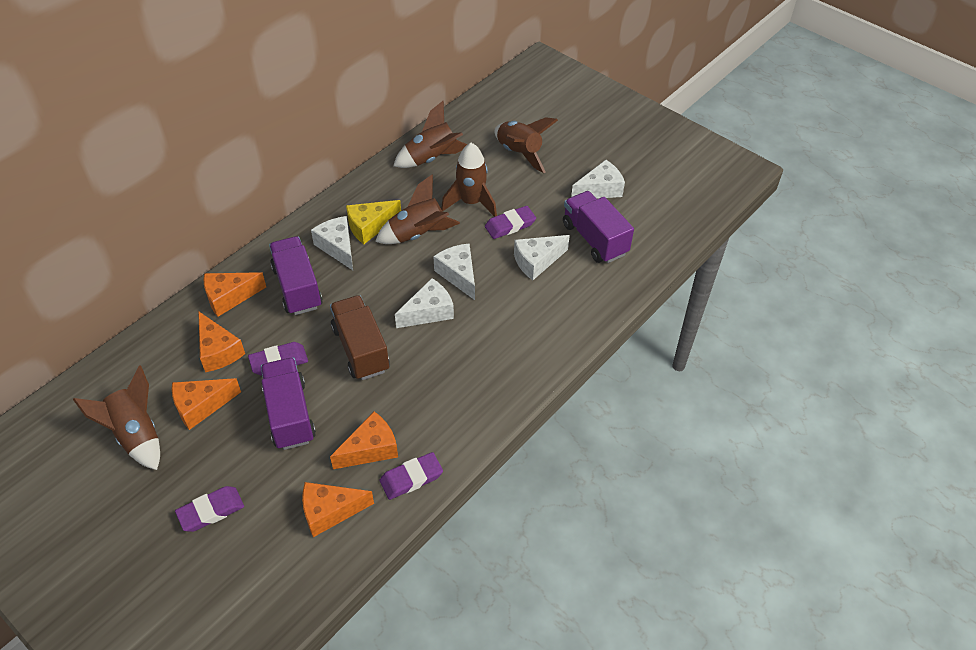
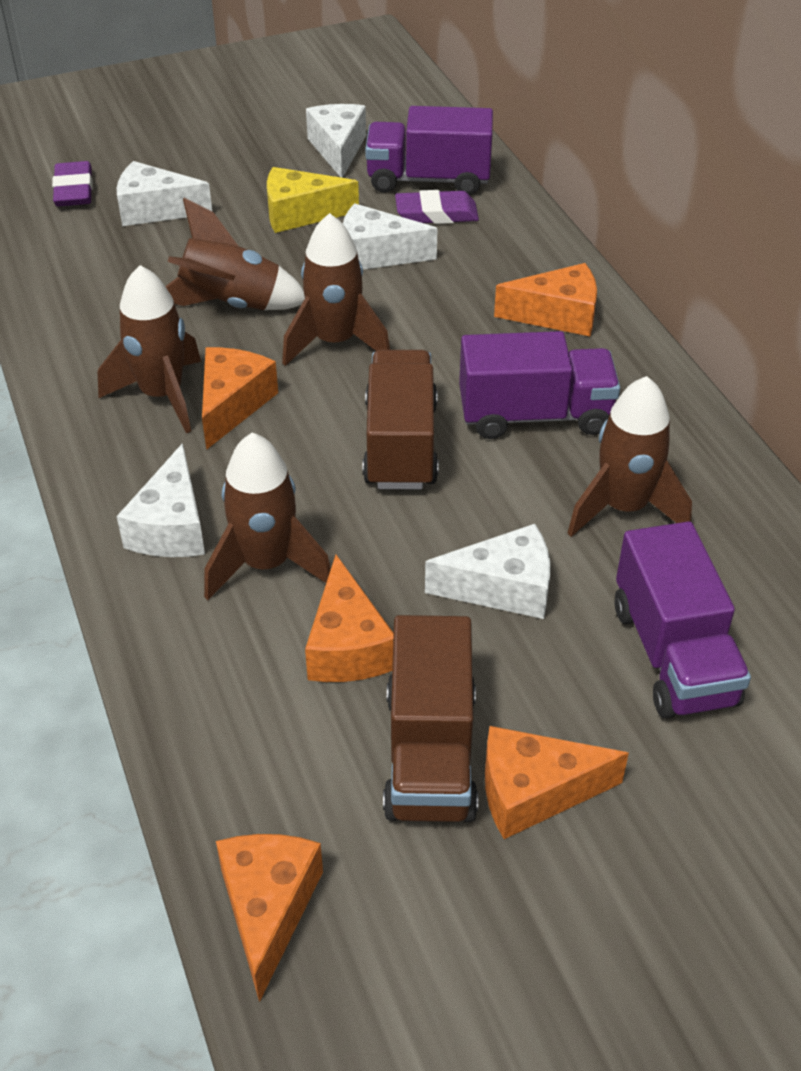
brown truck: 1 -> 2
purple eraser: 4 -> 2

